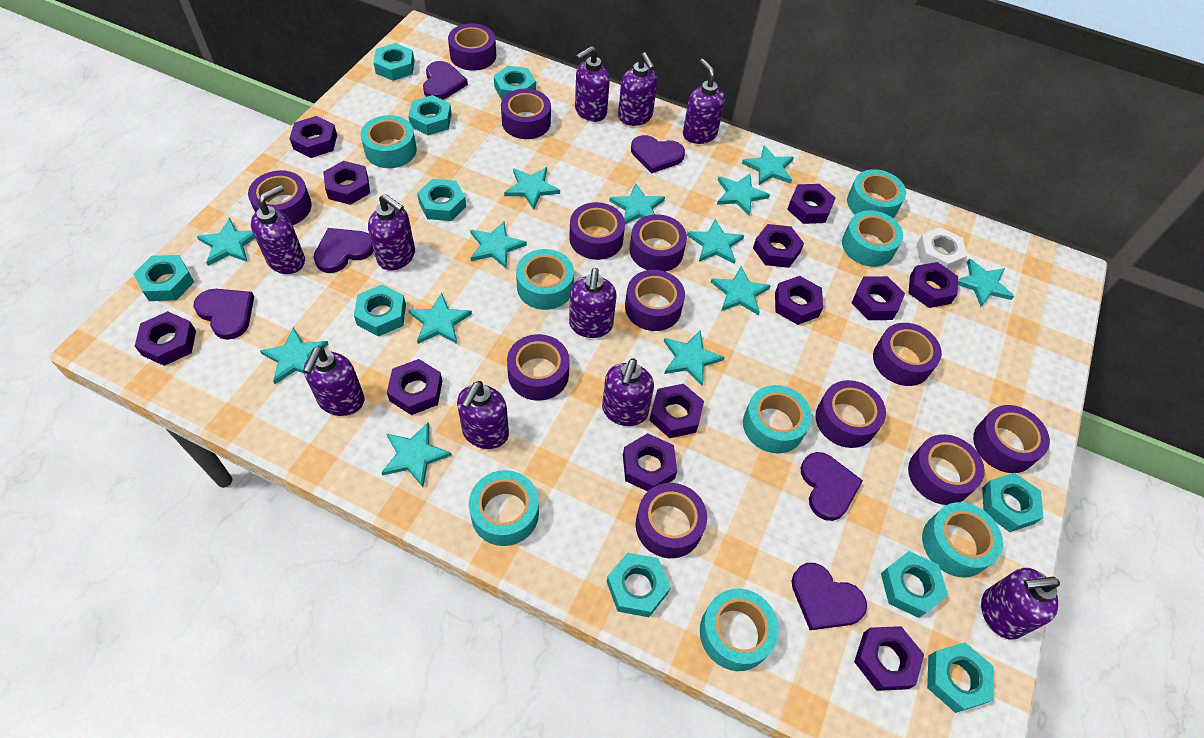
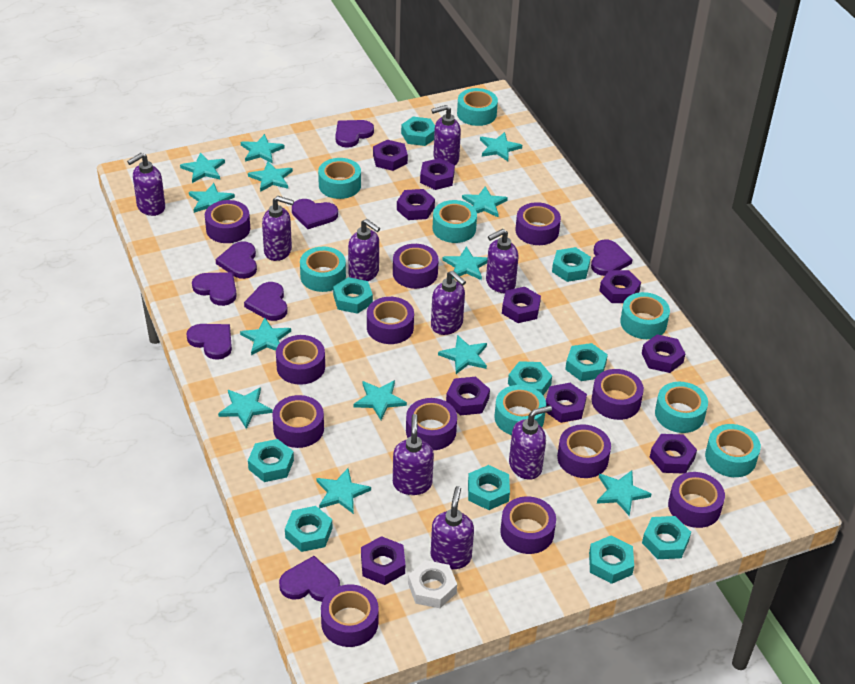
purple heart: 6 -> 8
purple nut: 12 -> 10
purple soap dispenser: 10 -> 9

